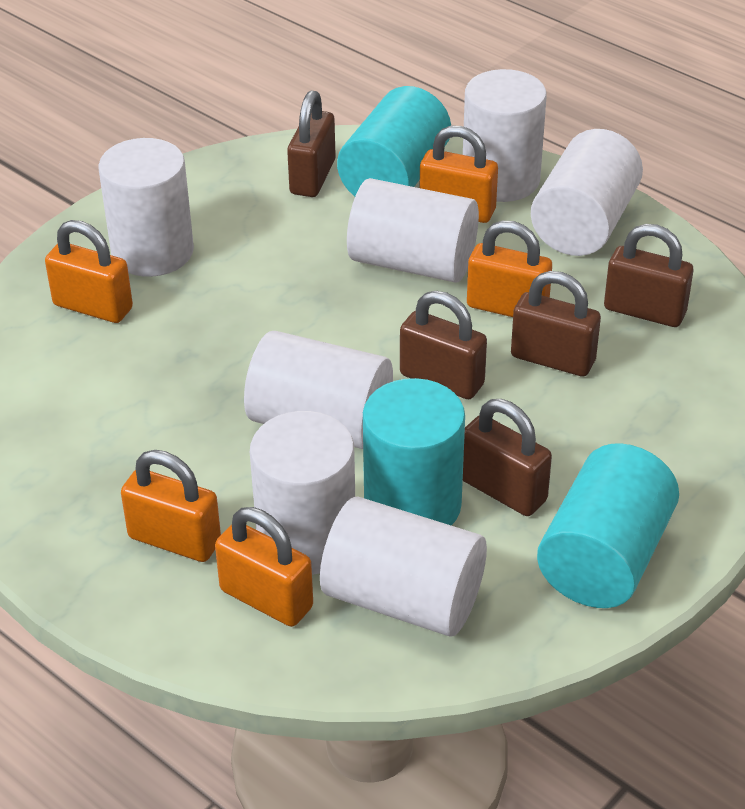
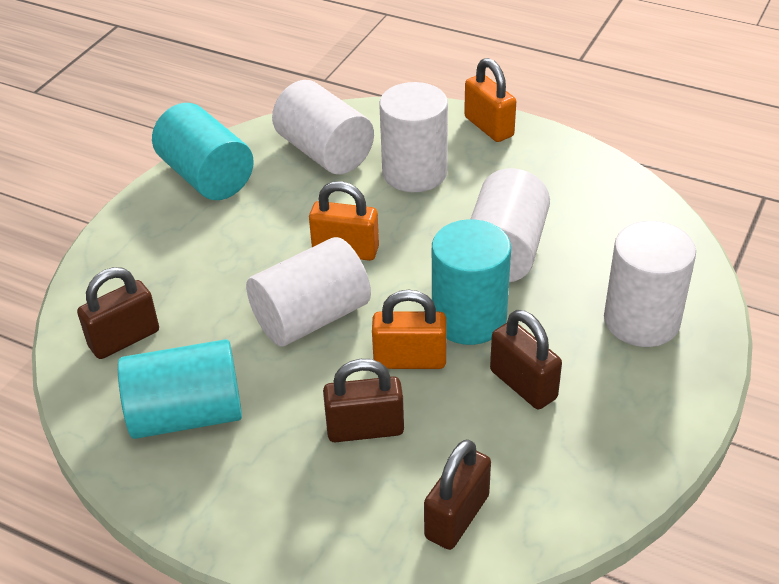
brown padlock: 5 -> 4
orange padlock: 5 -> 3
white cylinder: 7 -> 5

